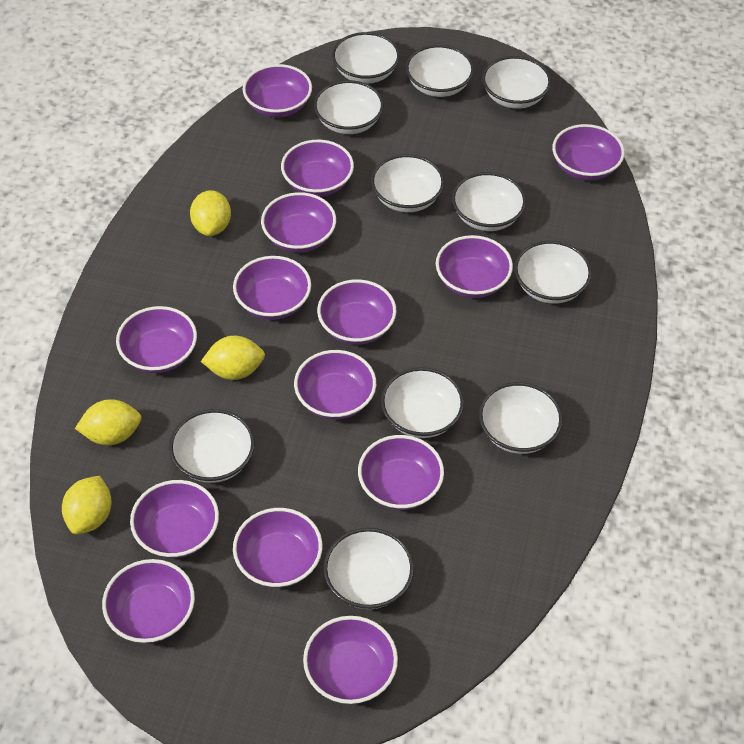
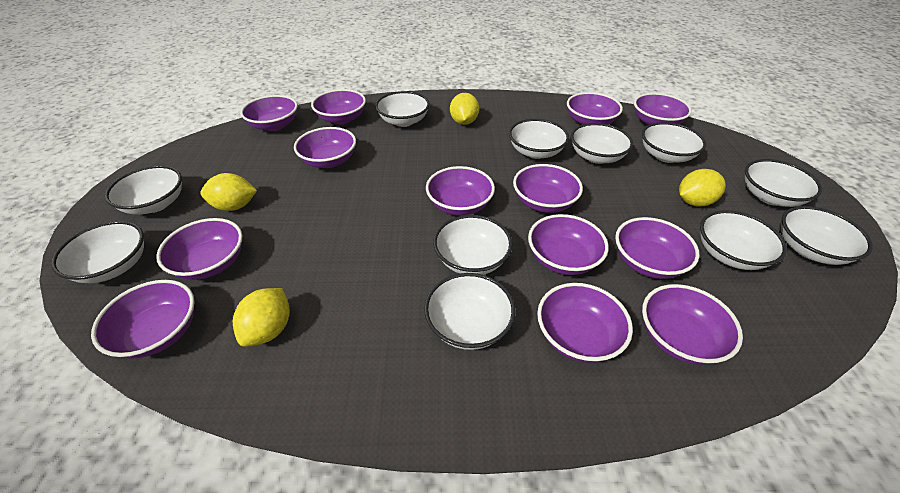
purple bowl: 14 -> 13

